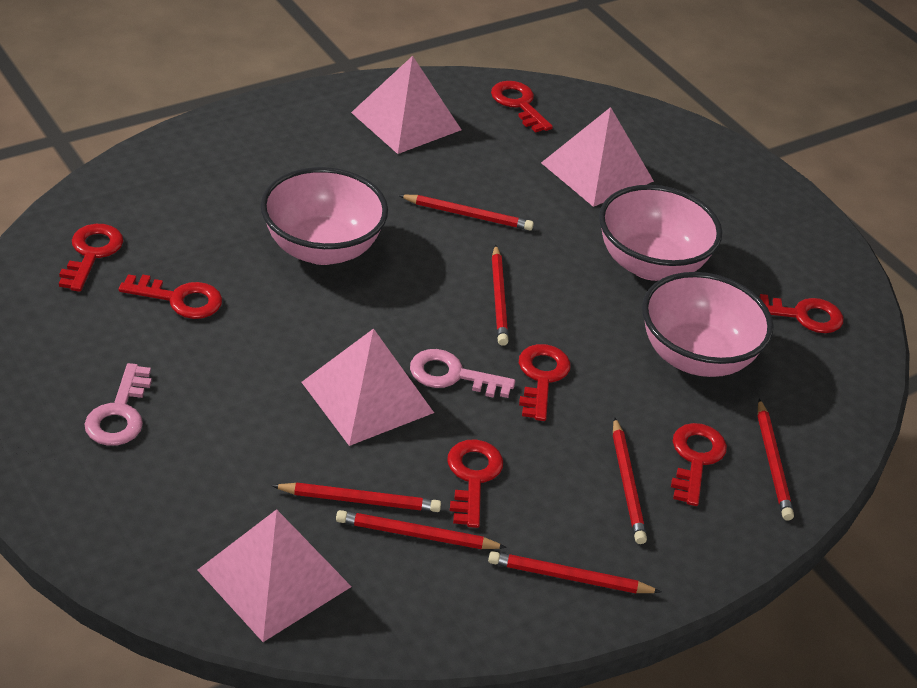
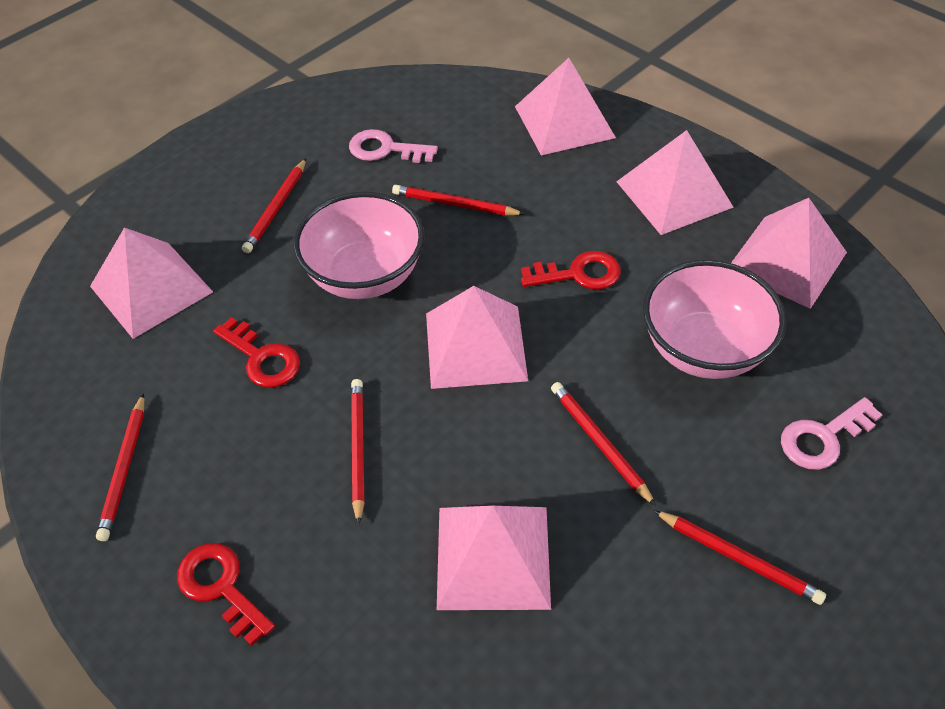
pink bowl: 3 -> 2
pink pyramid: 4 -> 6
red key: 7 -> 3
red pencil: 7 -> 6

